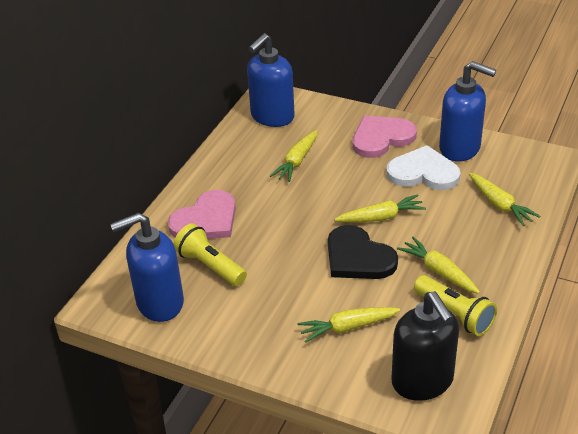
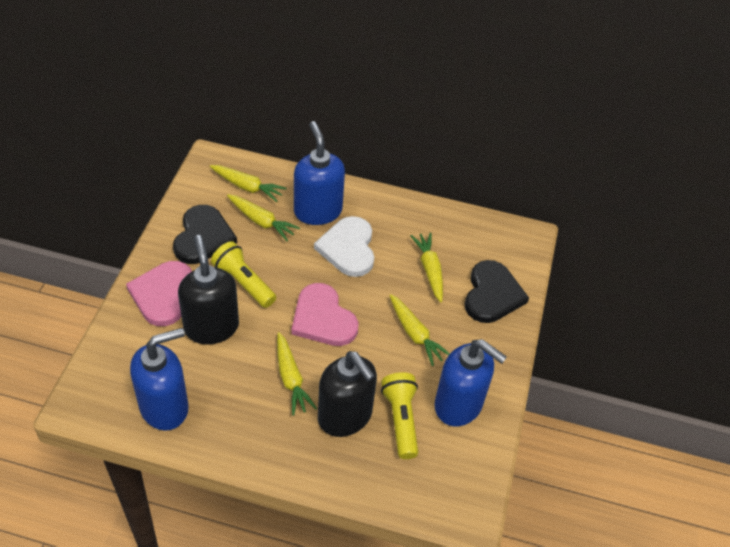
black heart: 1 -> 2
black soap dispenser: 1 -> 2

